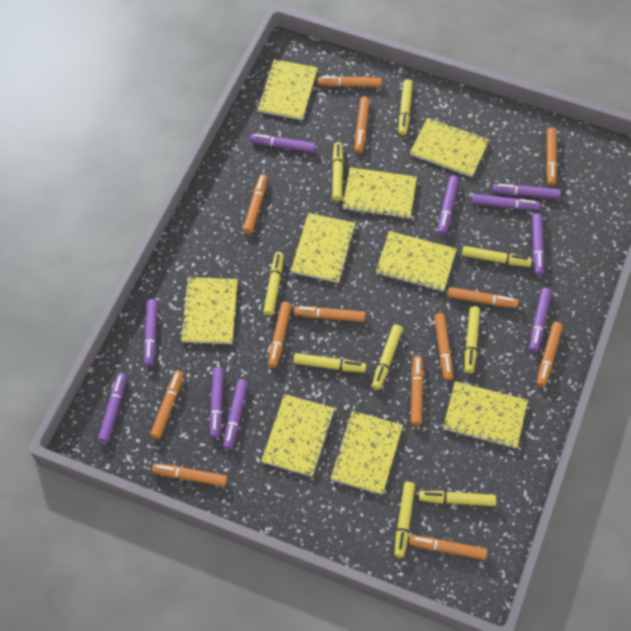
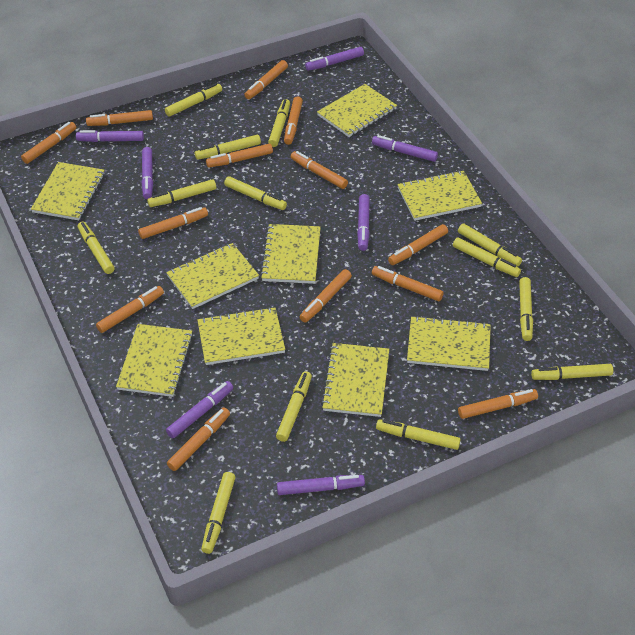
purple marker: 10 -> 7
yellow marker: 9 -> 13

